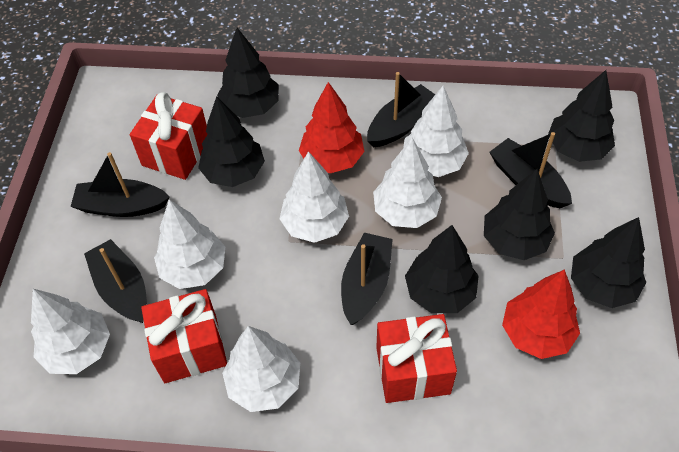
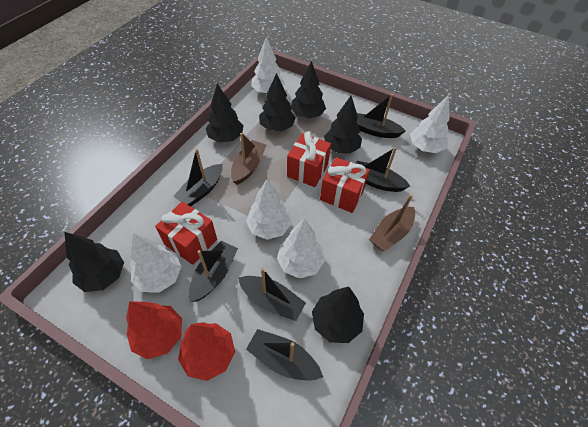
black boat: 5 -> 6
brown boat: 0 -> 2
white tree: 6 -> 5

